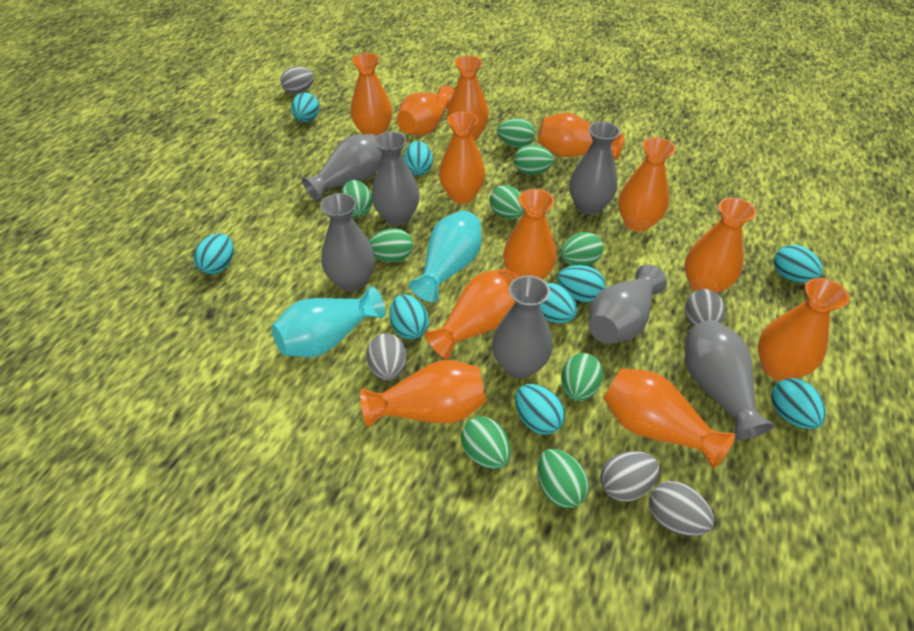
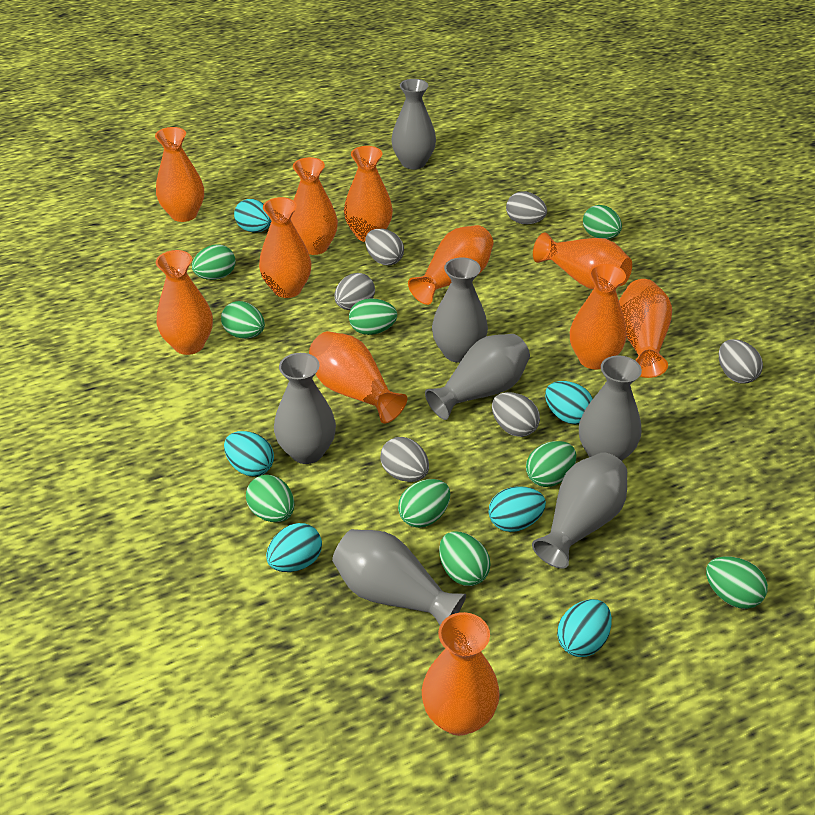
grey egg: 5 -> 6
orange vase: 12 -> 11
turquoise egg: 9 -> 6
turquoise vase: 2 -> 0

